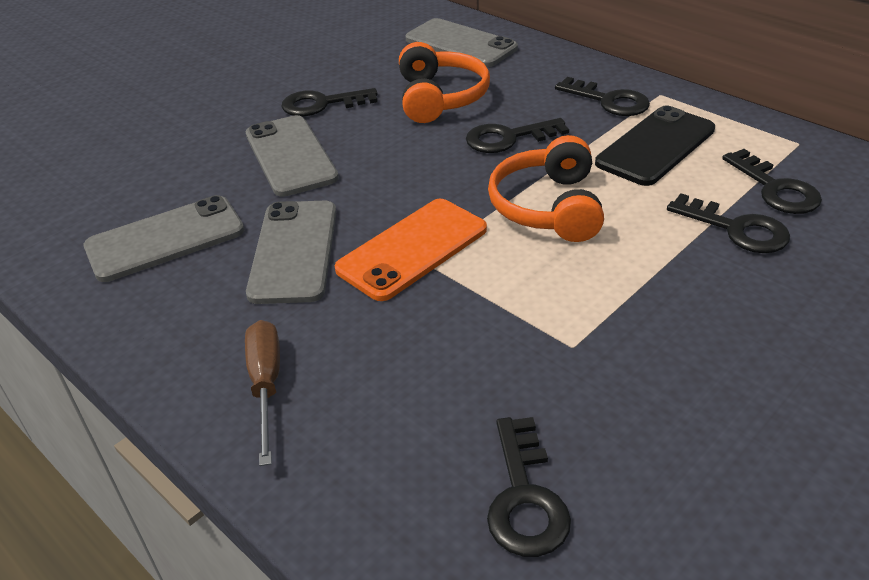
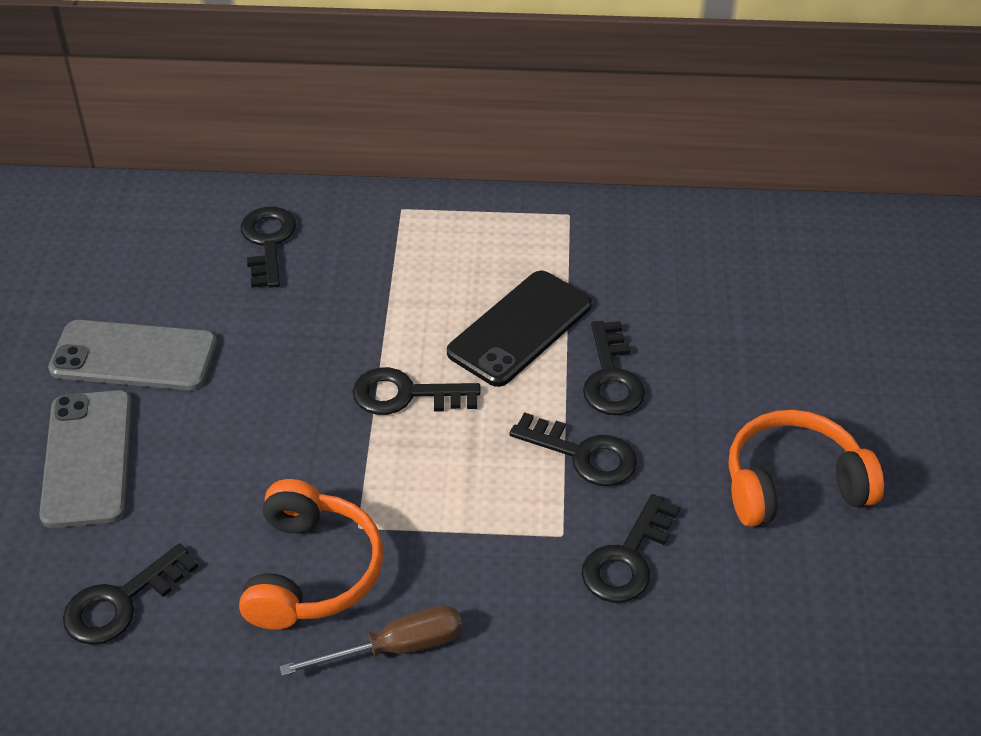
grey phone: 4 -> 2
orange phone: 1 -> 0

